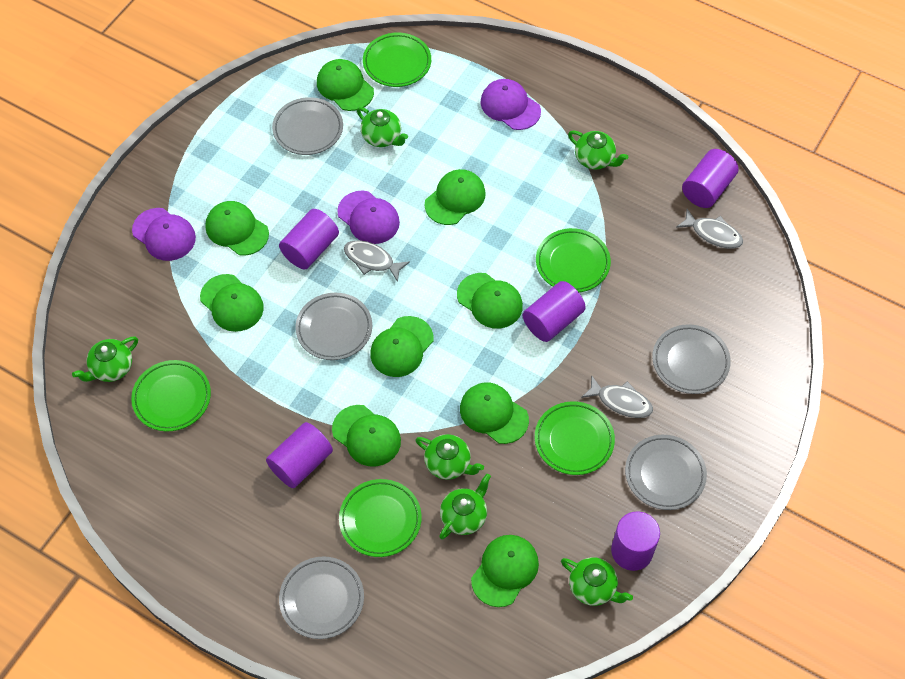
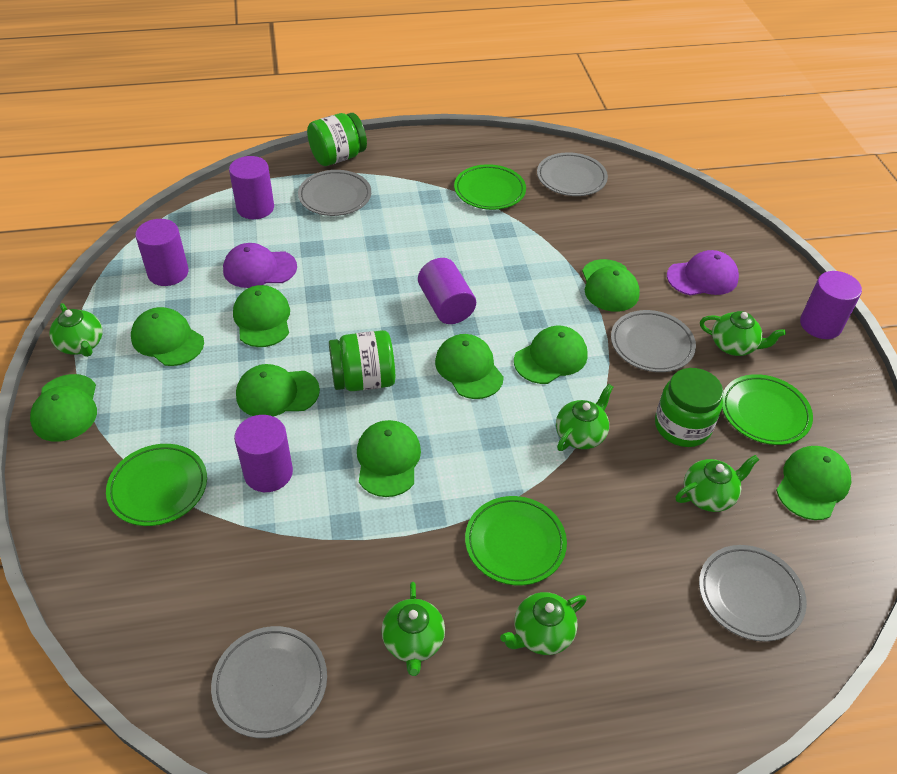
green jar: 0 -> 3
green plate: 5 -> 4
grey fish: 3 -> 0
purple cap: 3 -> 2

